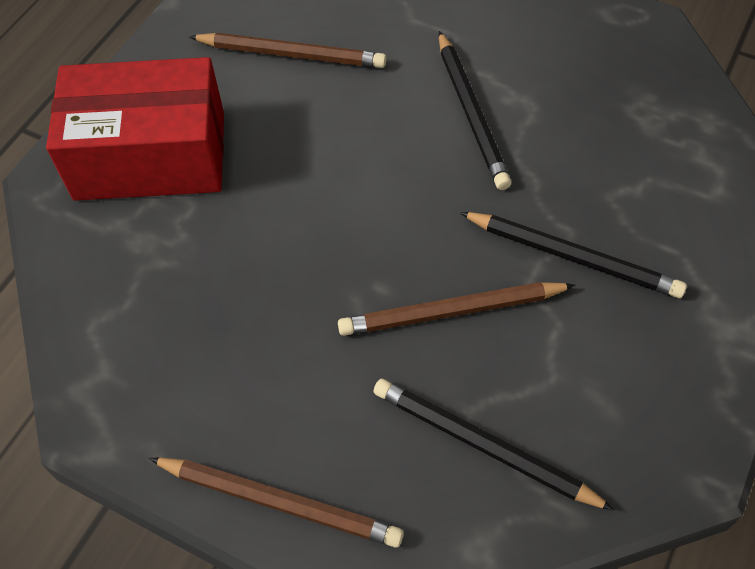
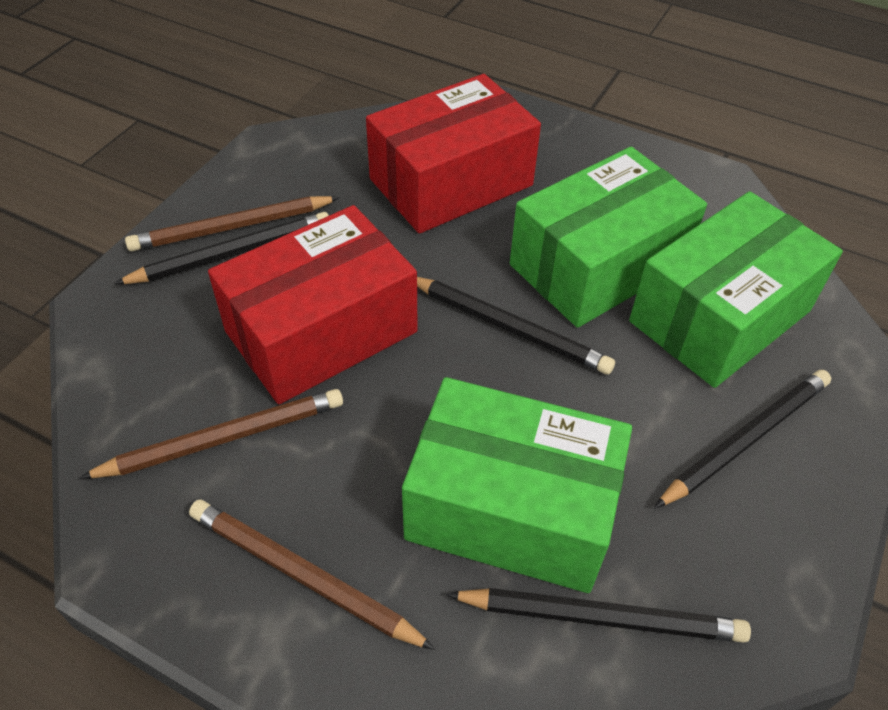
black pencil: 3 -> 4
green box: 0 -> 3
red box: 1 -> 2

